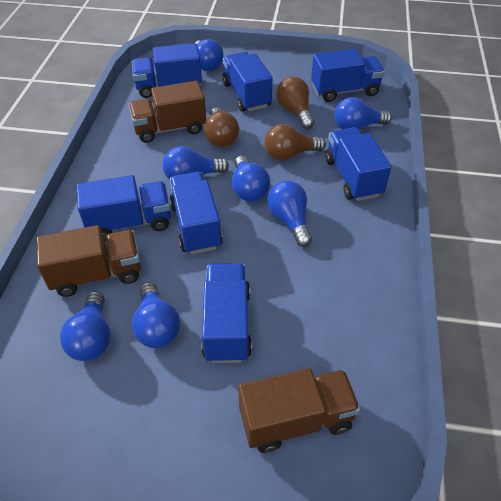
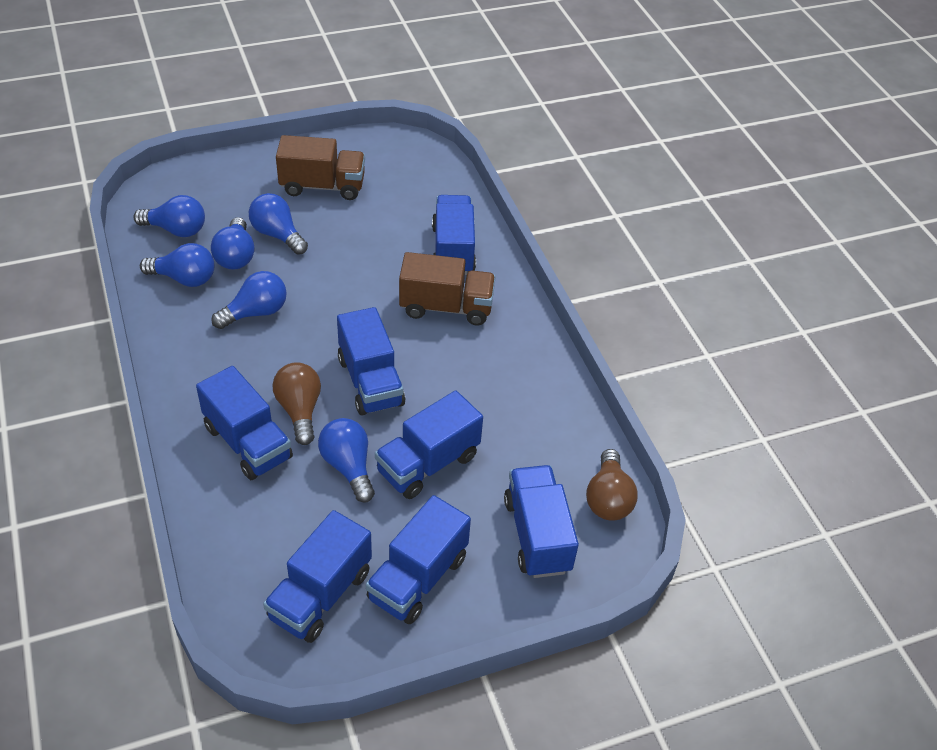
blue light bulb: 7 -> 6
brown light bulb: 3 -> 2
brown truck: 3 -> 2

